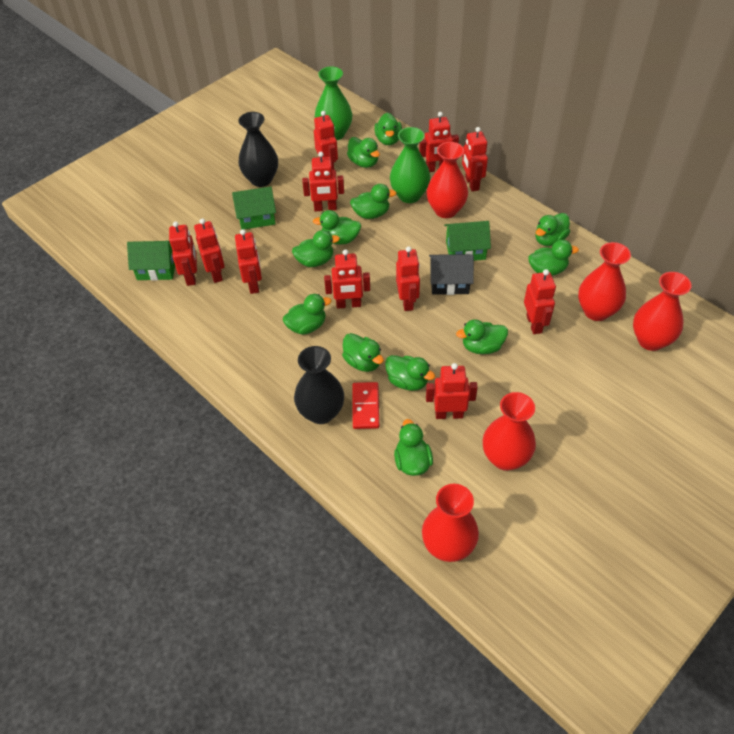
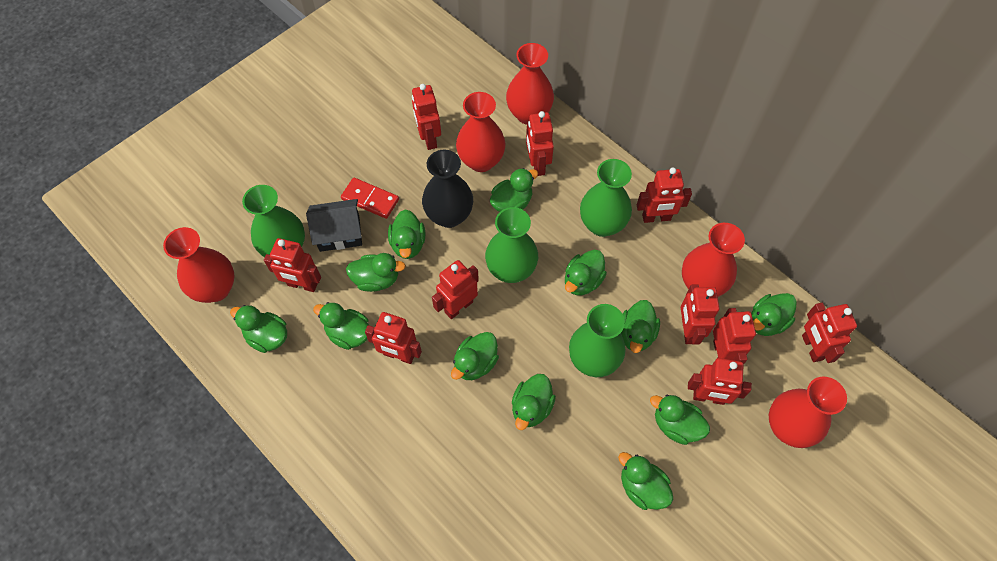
black vase: 2 -> 1
green house: 3 -> 0
green vase: 2 -> 4
red robot: 11 -> 10

